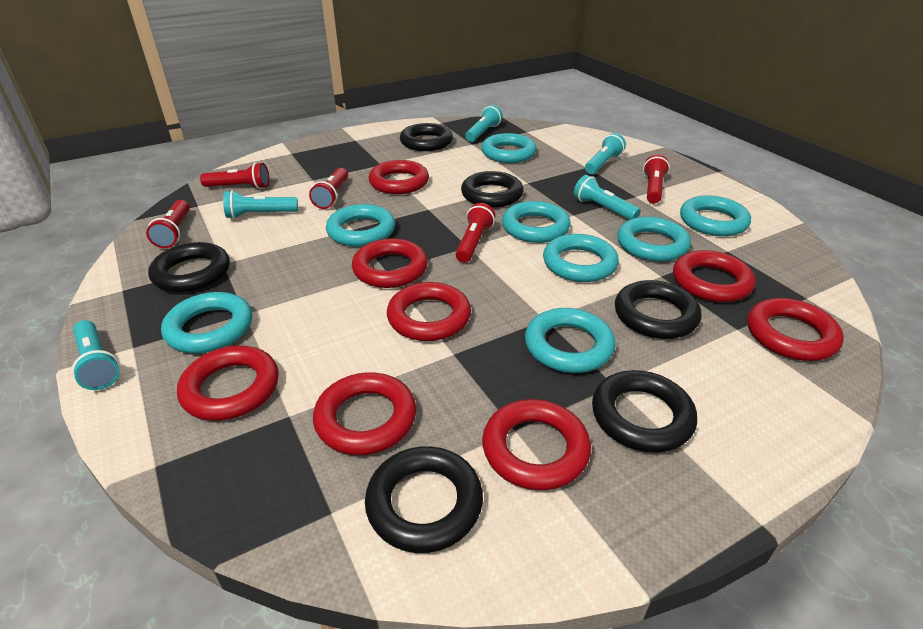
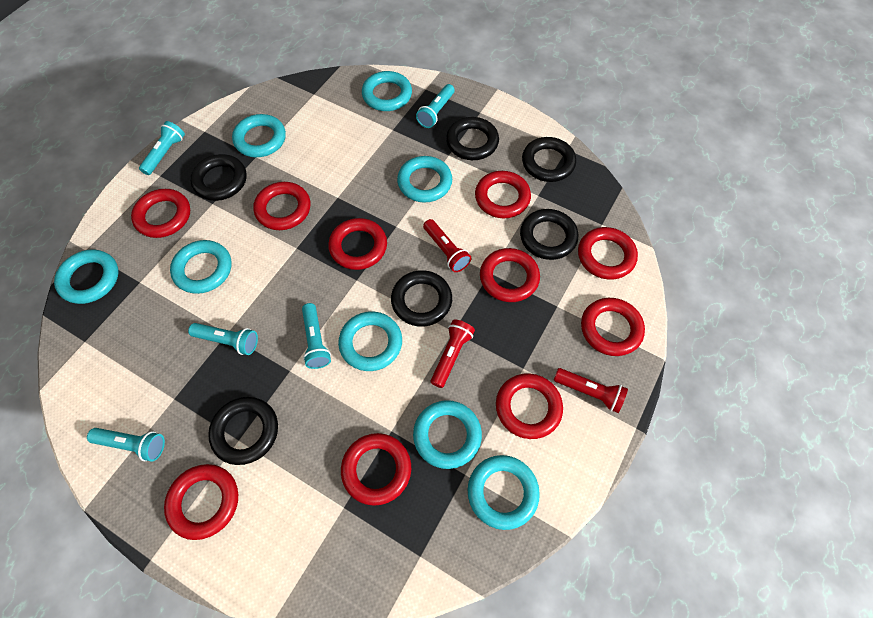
red flashlight: 5 -> 3
red ring: 8 -> 10

